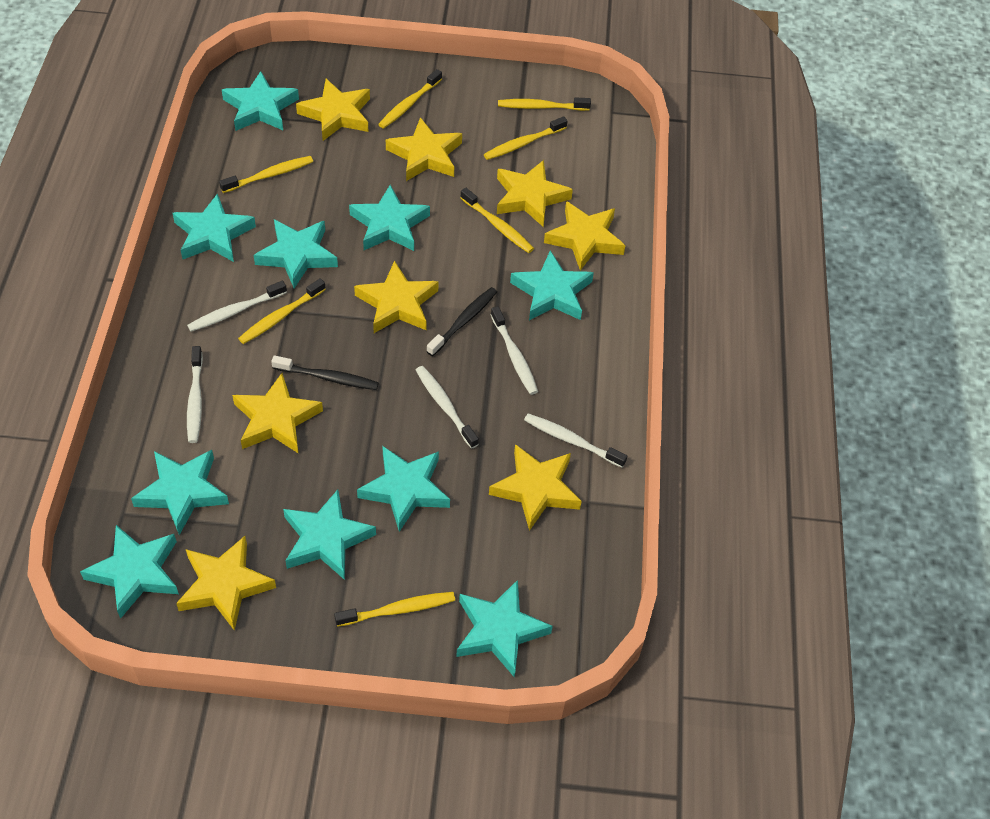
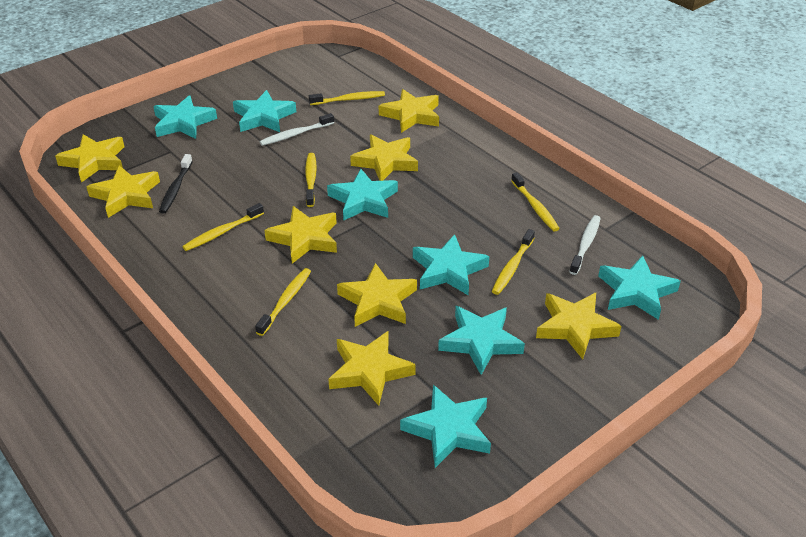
black toothbrush: 2 -> 1
turquoise star: 10 -> 7
white toothbrush: 5 -> 2
yellow toothbrush: 7 -> 6

